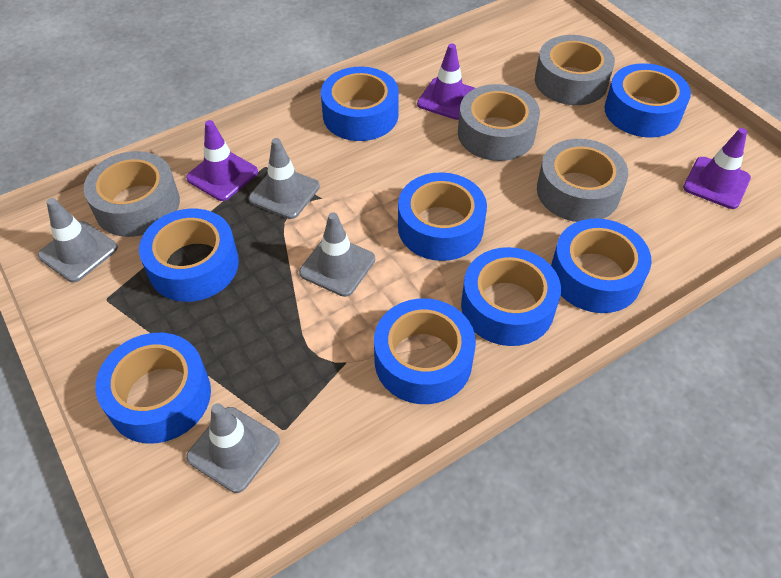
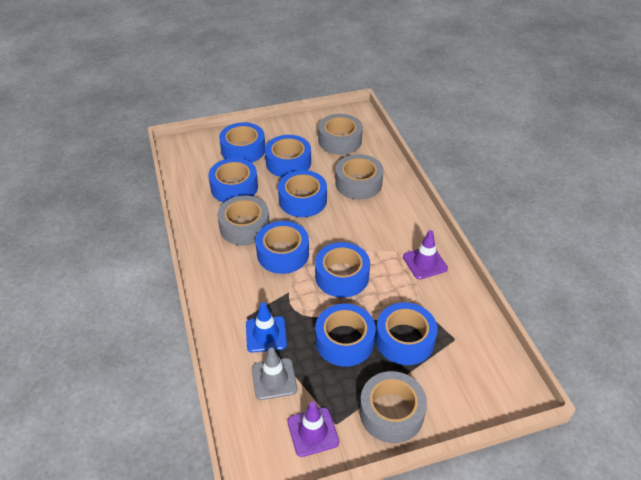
blue traffic cone: 0 -> 1
grey traffic cone: 4 -> 1
purple traffic cone: 3 -> 2

